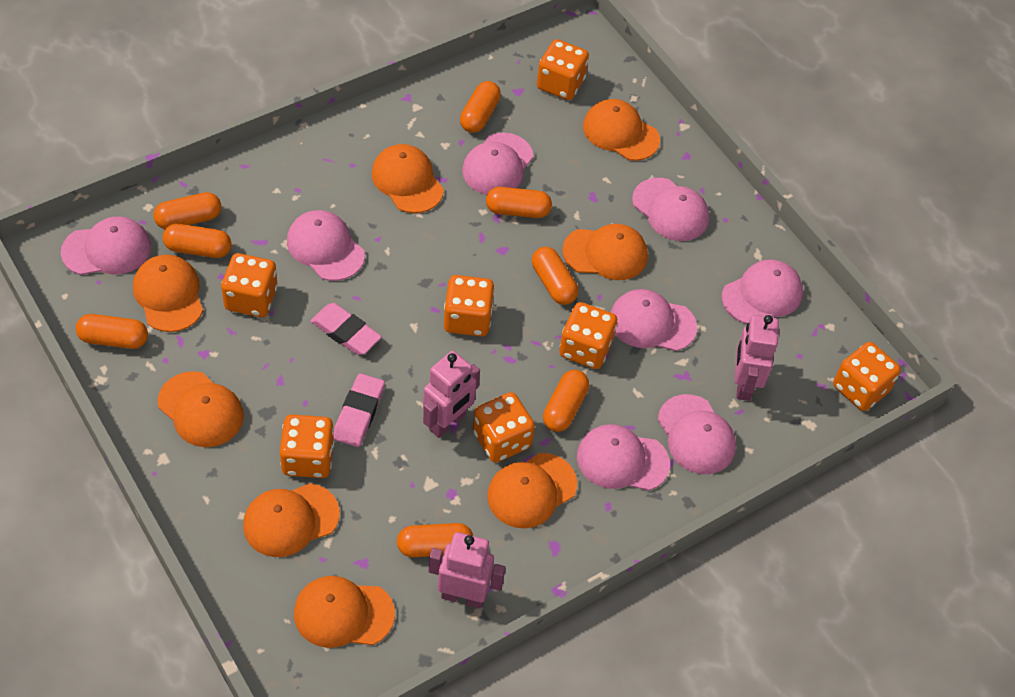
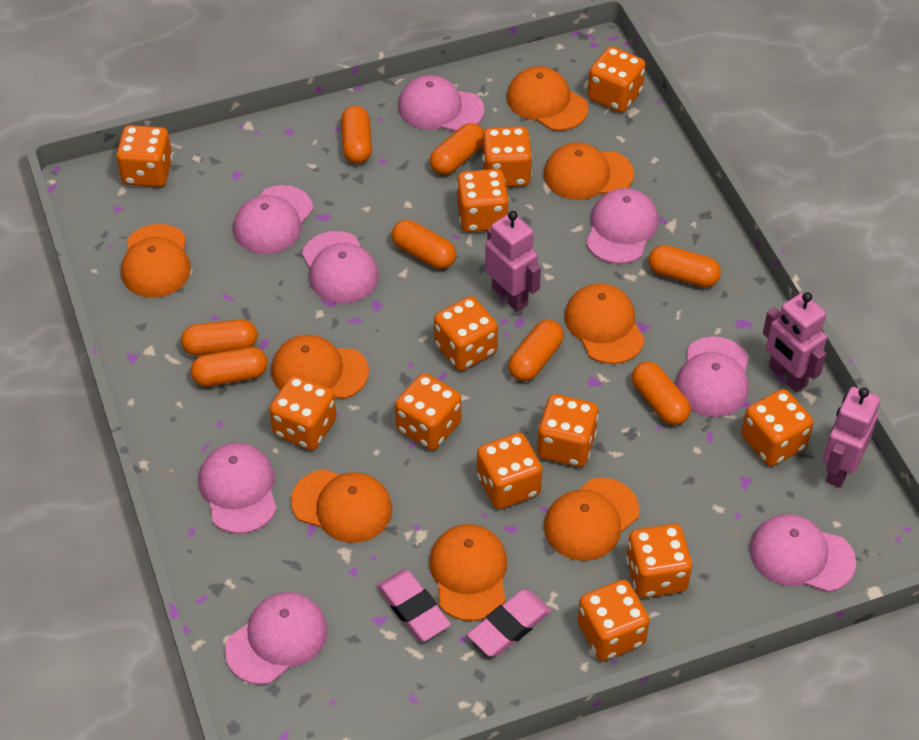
orange dice: 7 -> 12

